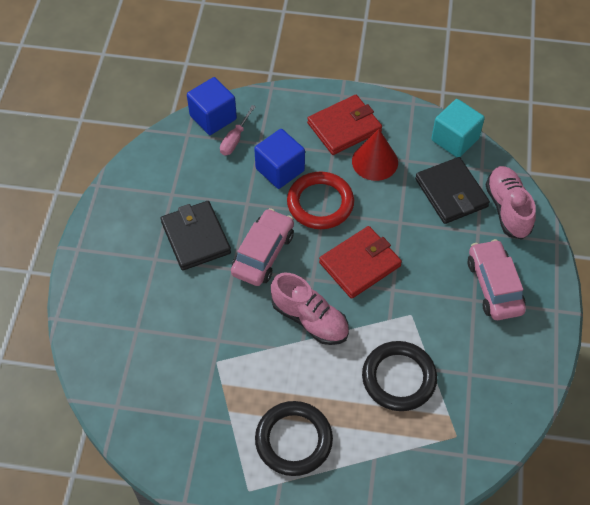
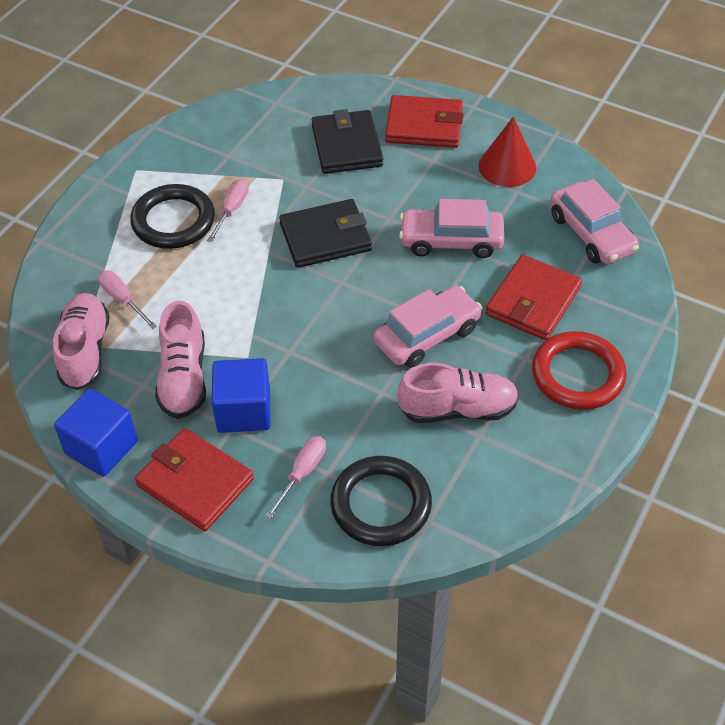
pink car: 2 -> 3
pink screwdriver: 1 -> 3
pink shoe: 2 -> 3
red wallet: 2 -> 3
turquoise cube: 1 -> 0

